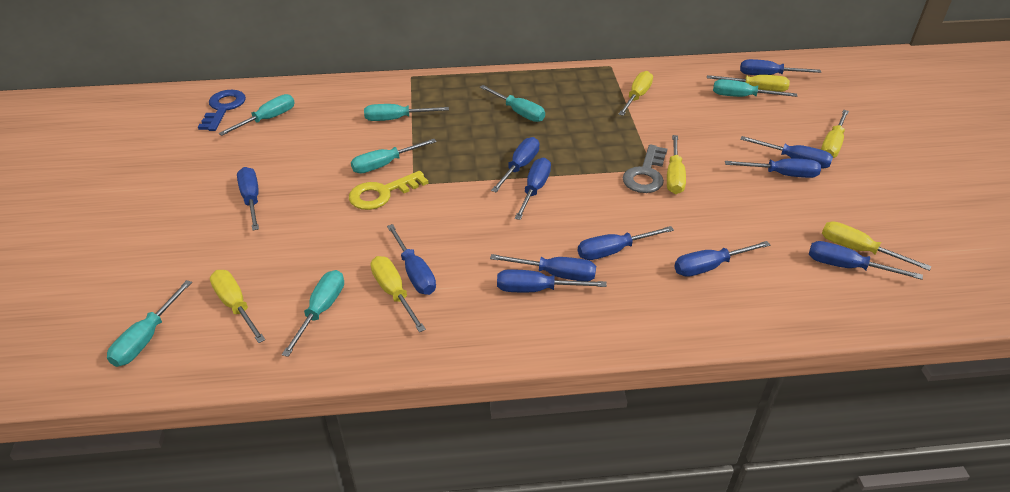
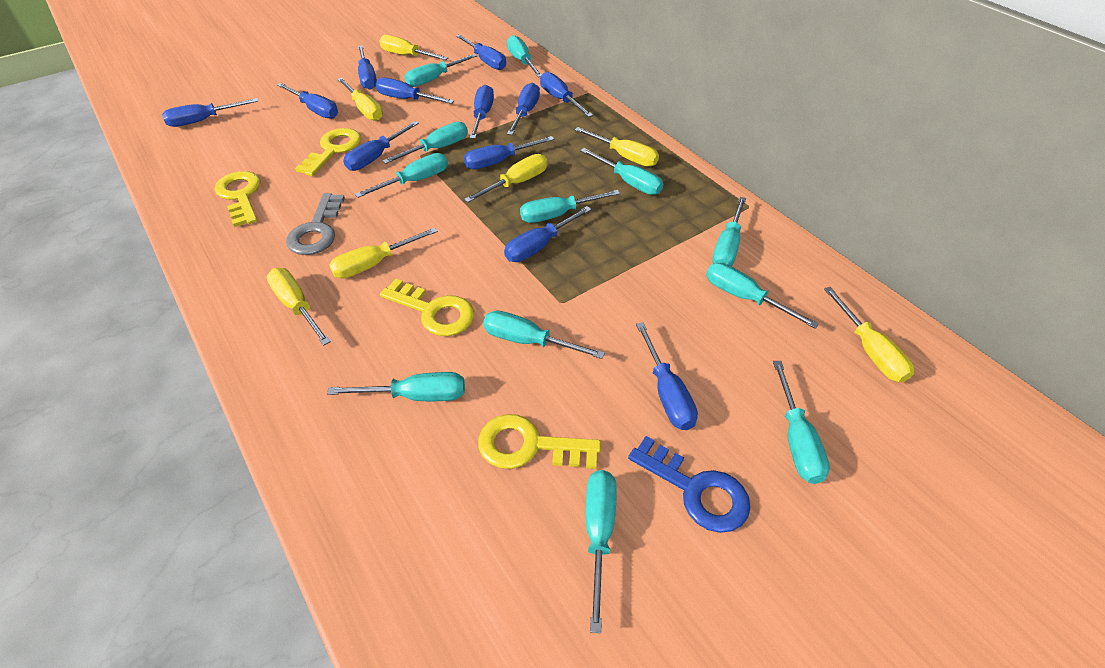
turquoise screwdriver: 7 -> 12
yellow key: 1 -> 4

